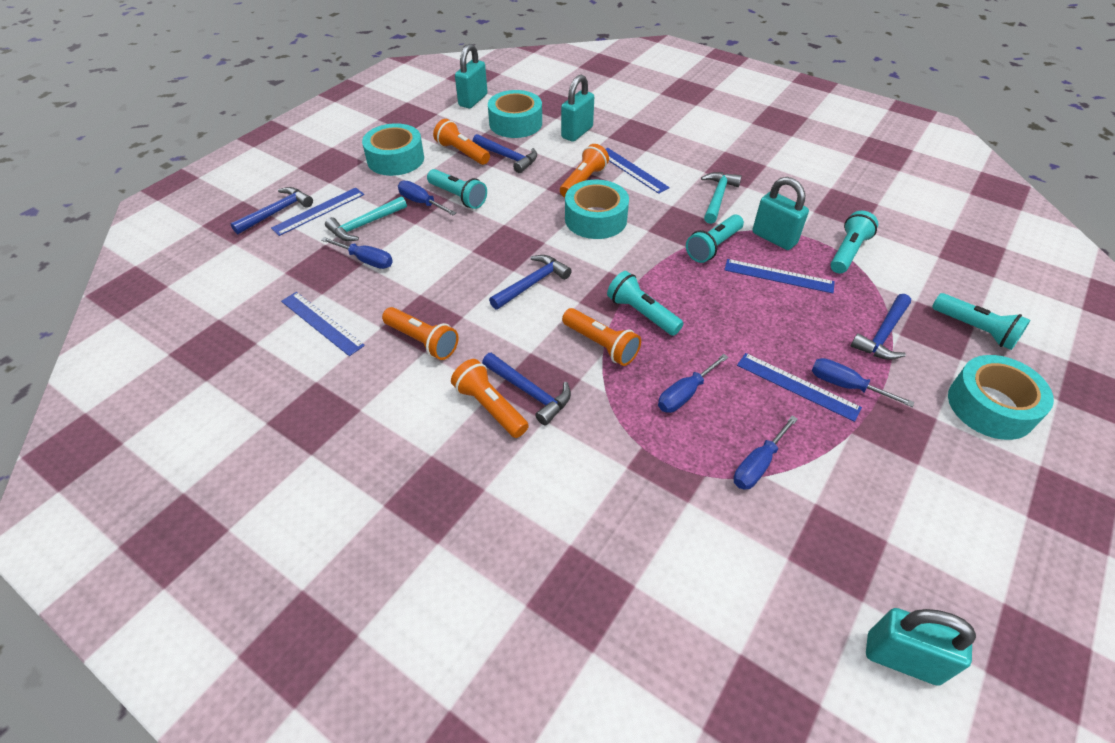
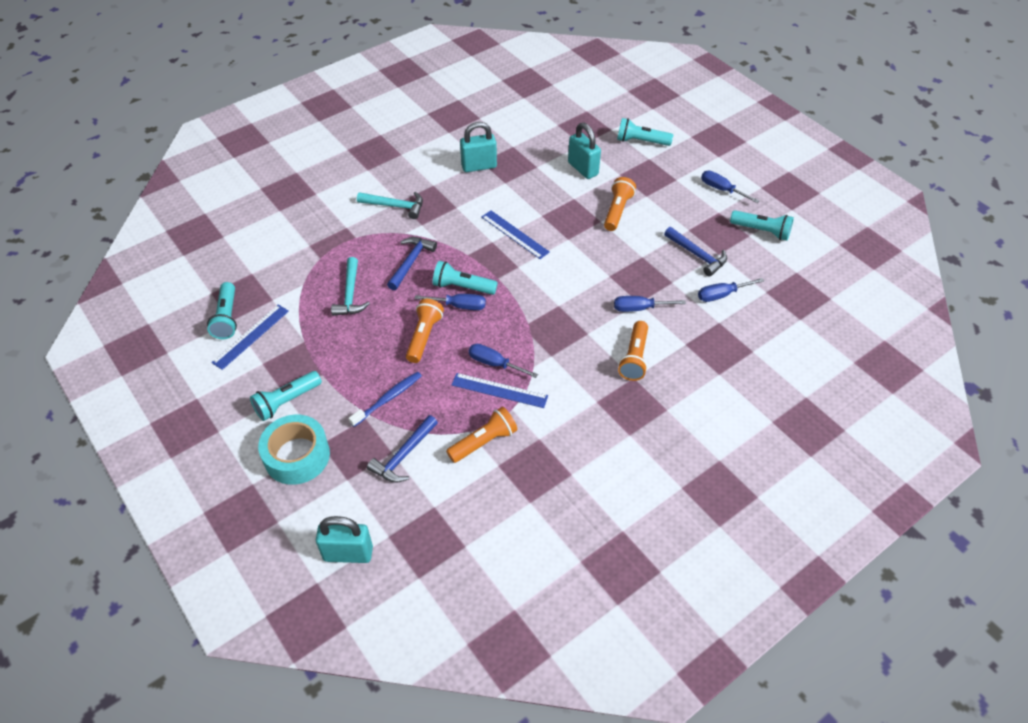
blue hammer: 5 -> 3
blue ruler: 5 -> 3
blue toothbrush: 0 -> 1
orange flashlight: 5 -> 4
turquoise padlock: 4 -> 3
turquoise tape: 4 -> 1

